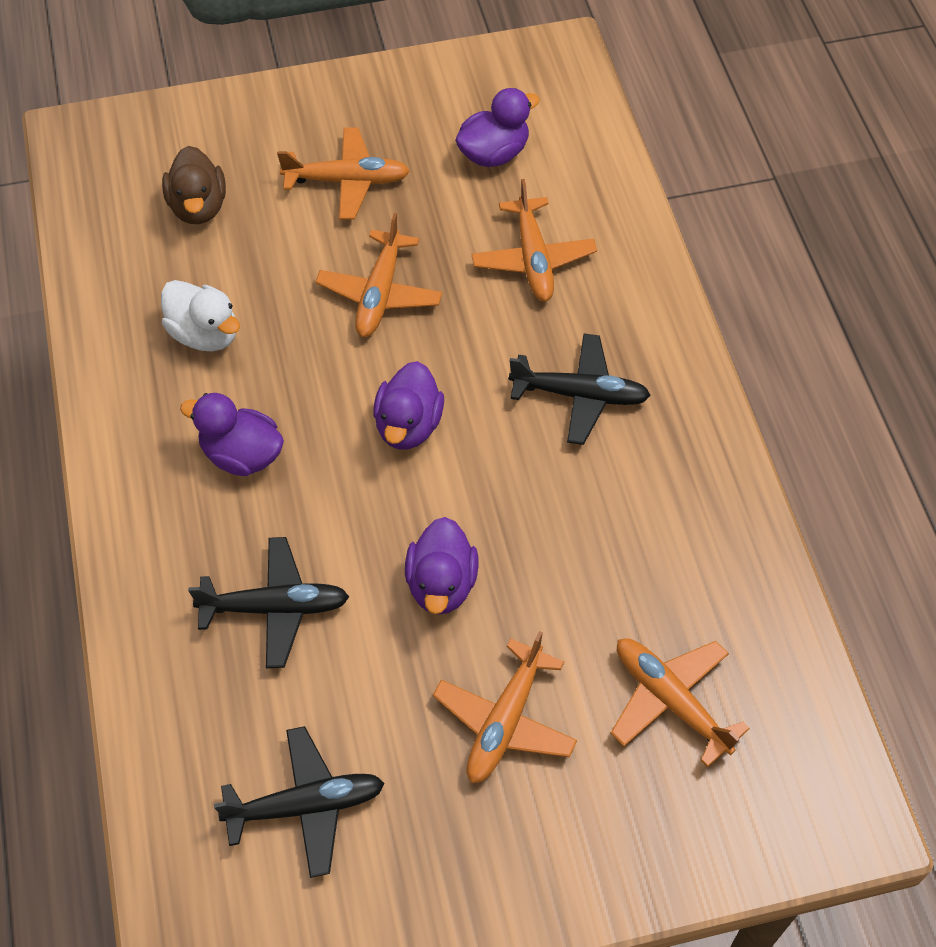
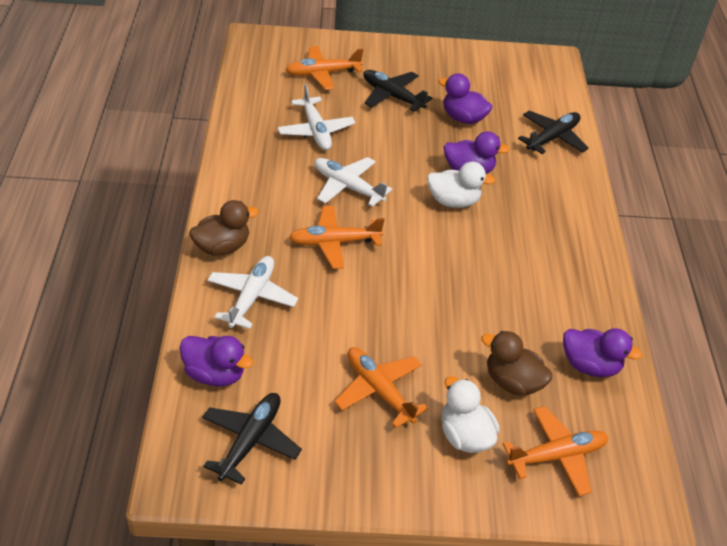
brown duck: 1 -> 2
orange plane: 5 -> 4
white duck: 1 -> 2
white plane: 0 -> 3

